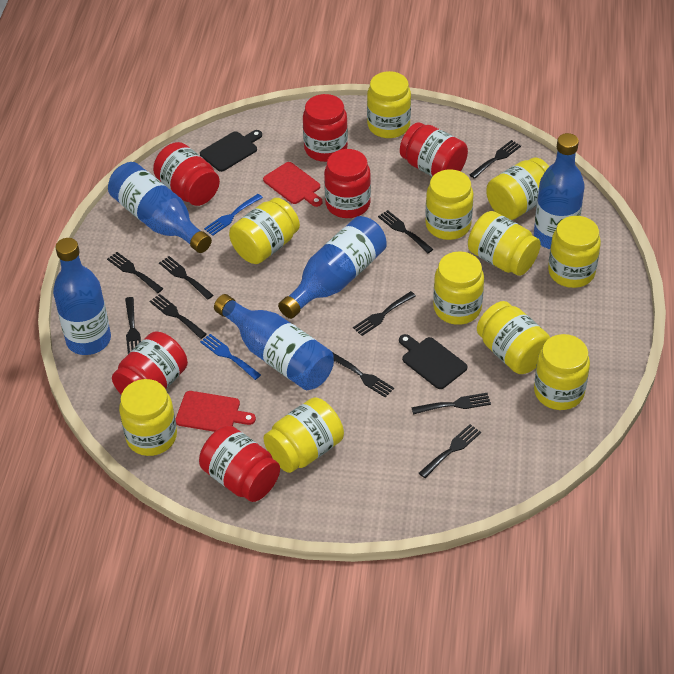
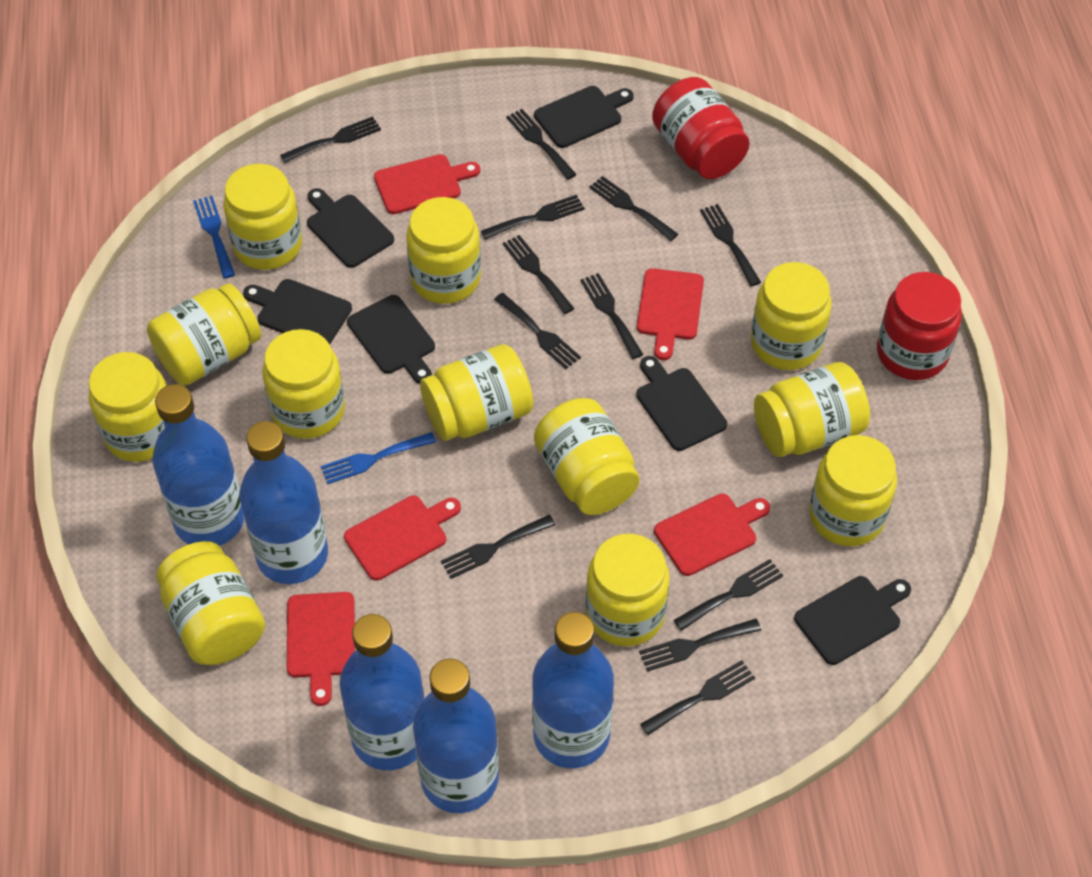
black cutting board: 2 -> 6
black fork: 10 -> 12
red cutting board: 2 -> 5
red jar: 6 -> 2
yellow jar: 11 -> 12

